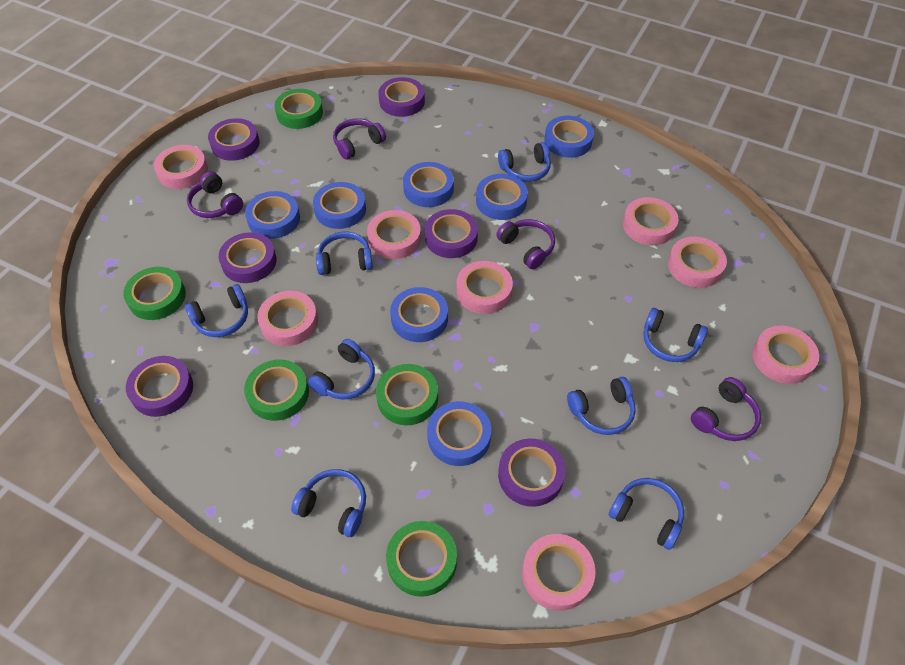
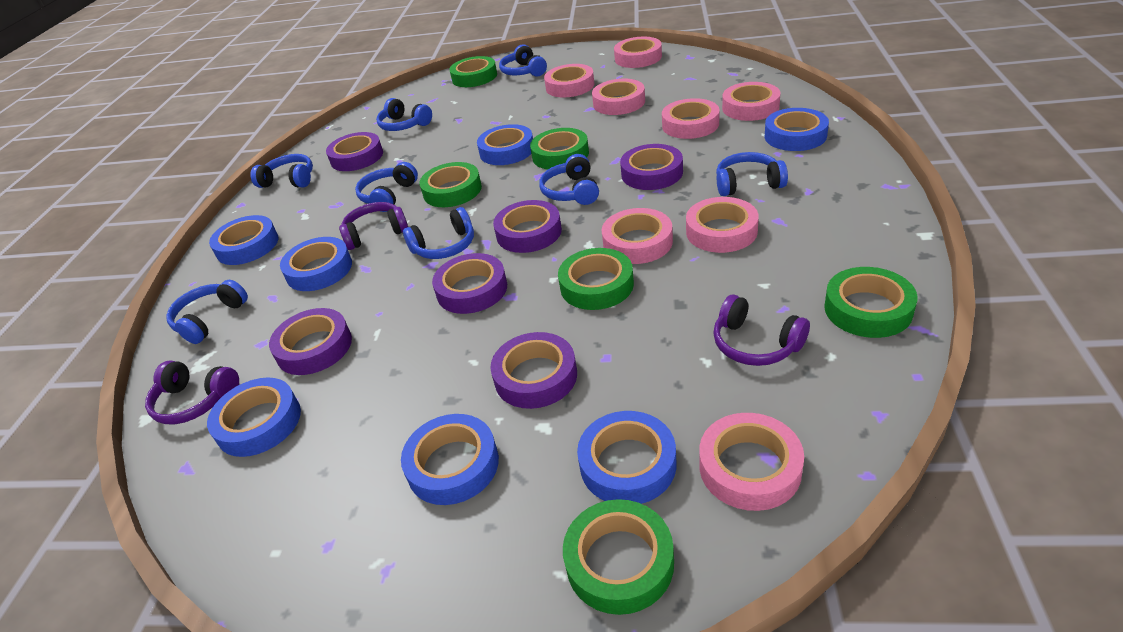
green tape: 5 -> 6
purple headphones: 4 -> 3

